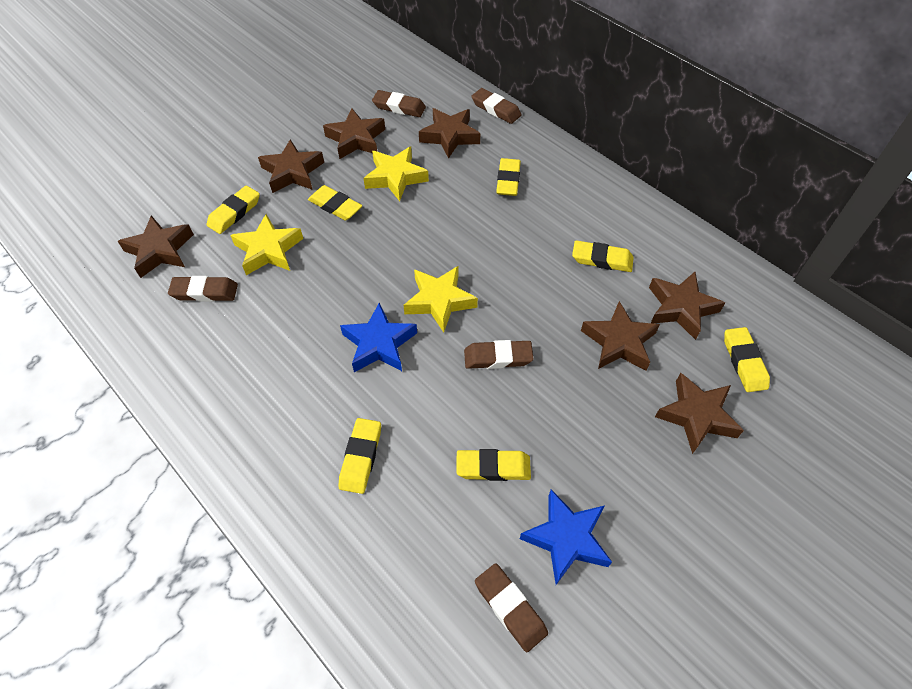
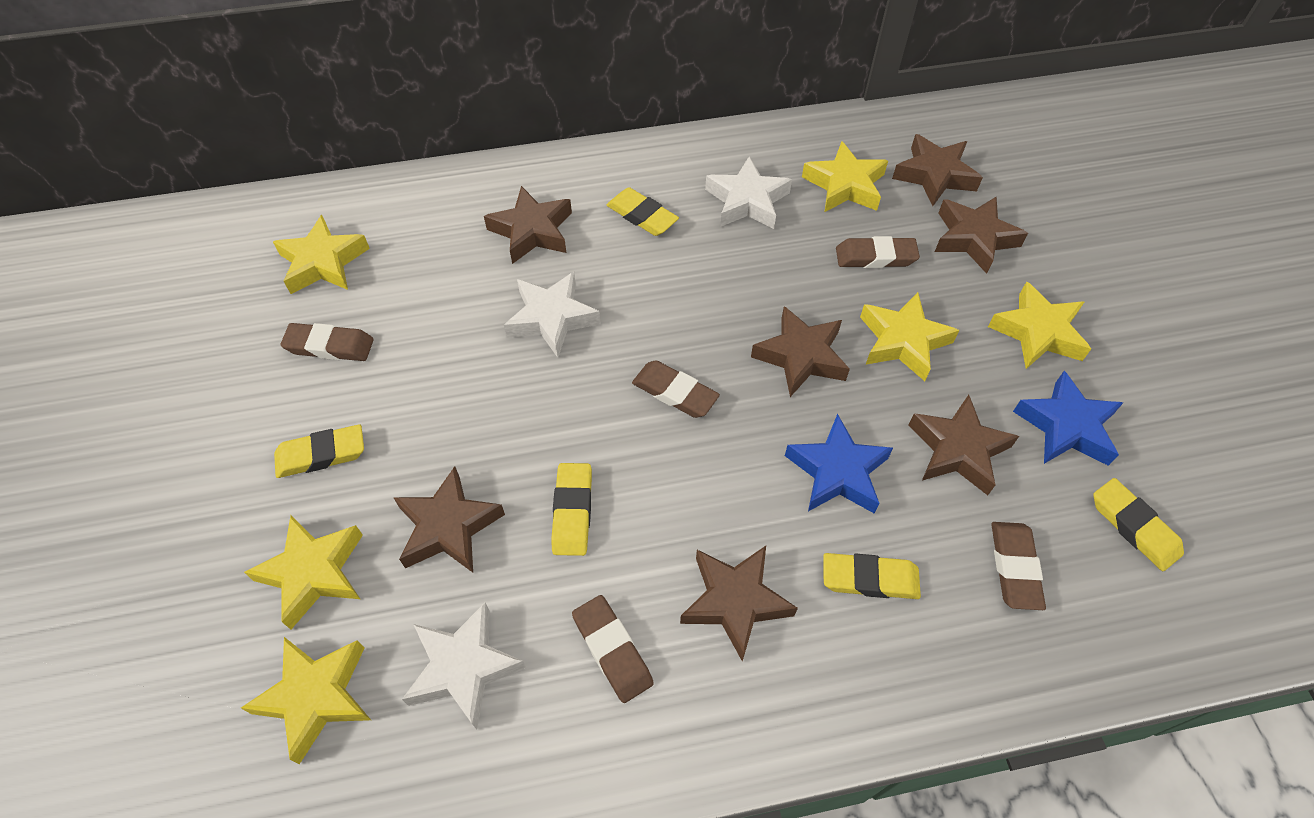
white star: 0 -> 3
yellow eraser: 7 -> 5
yellow star: 3 -> 6

